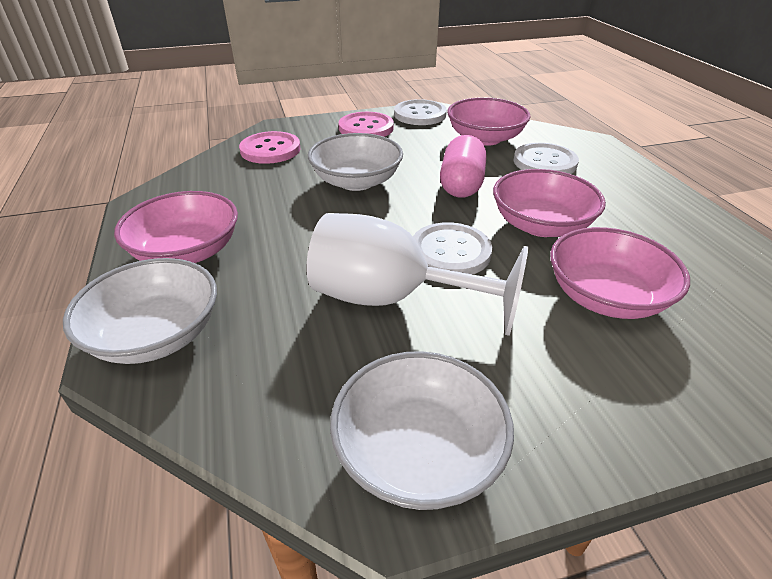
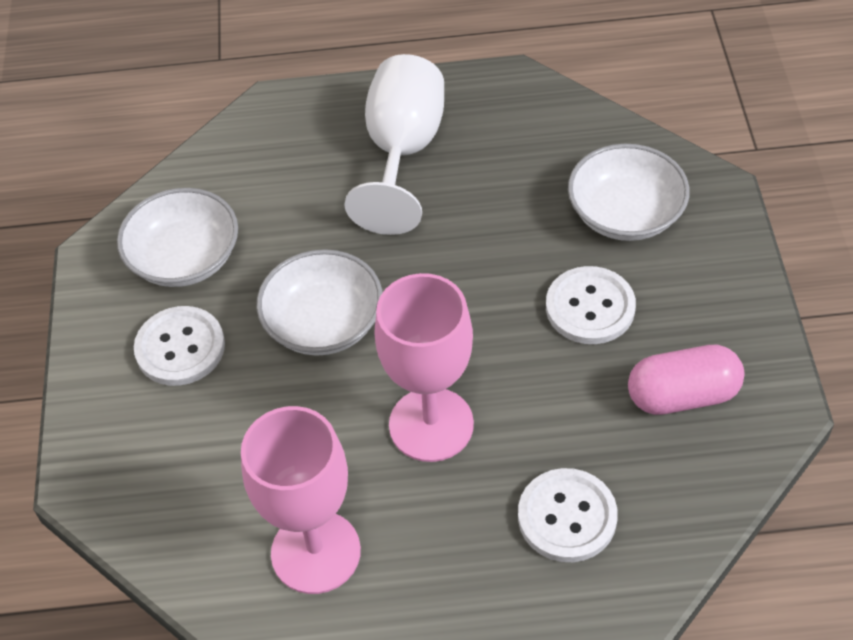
pink bowl: 4 -> 0
pink button: 2 -> 0
pink goblet: 0 -> 2

